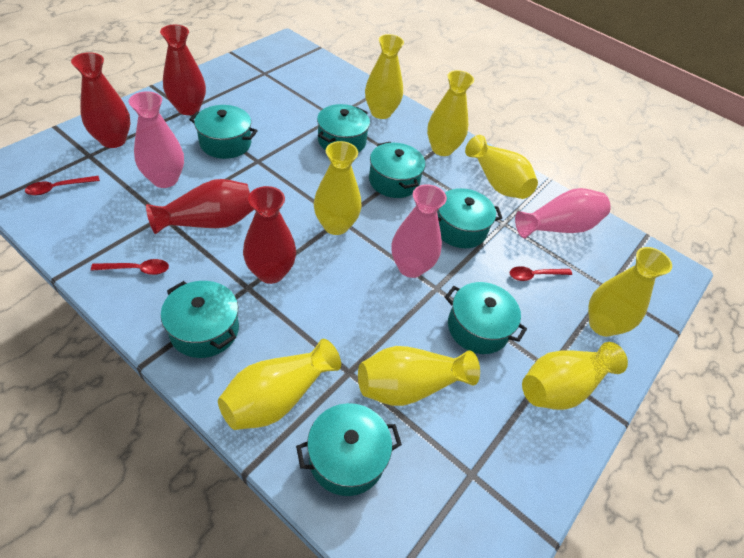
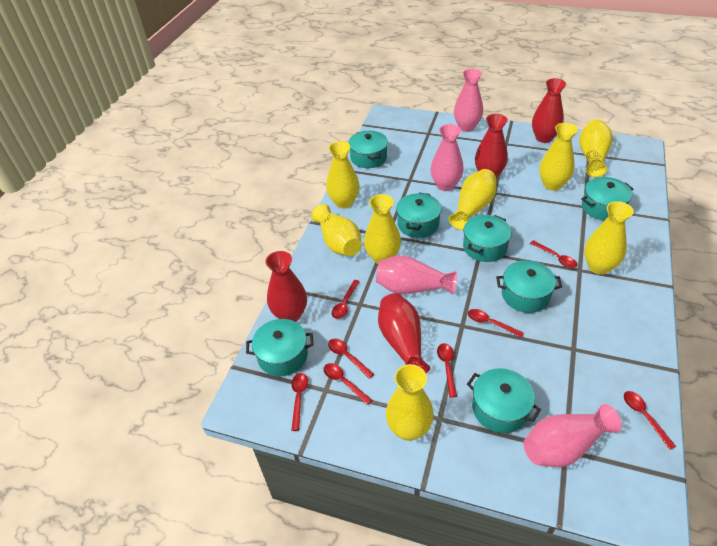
pink vase: 3 -> 4
red spoon: 3 -> 8

